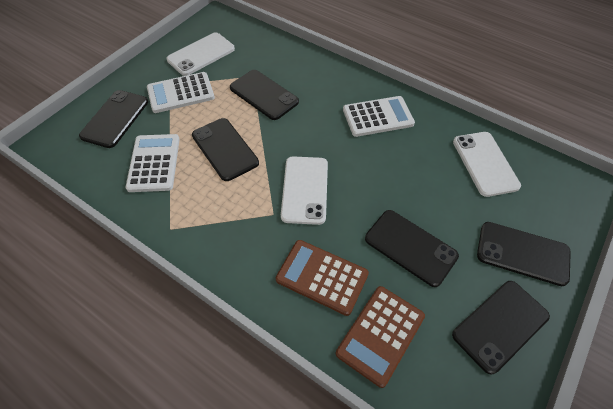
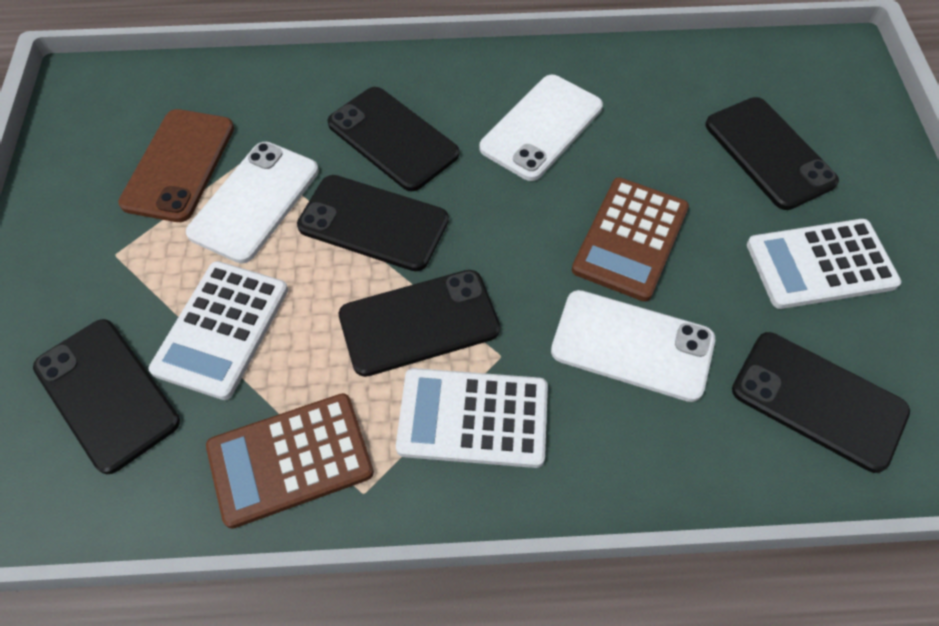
brown phone: 0 -> 1

